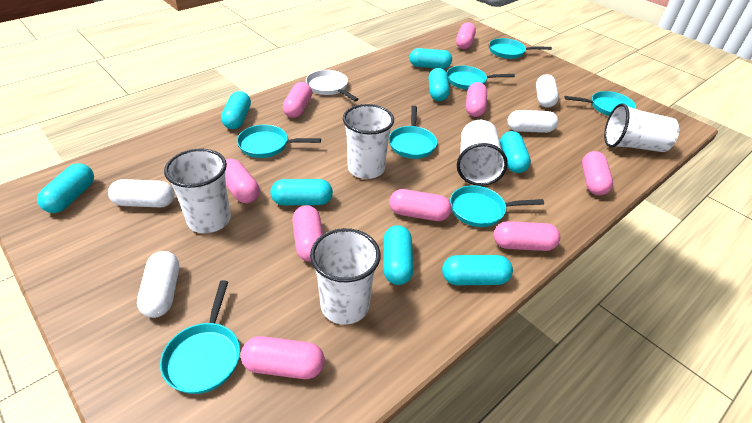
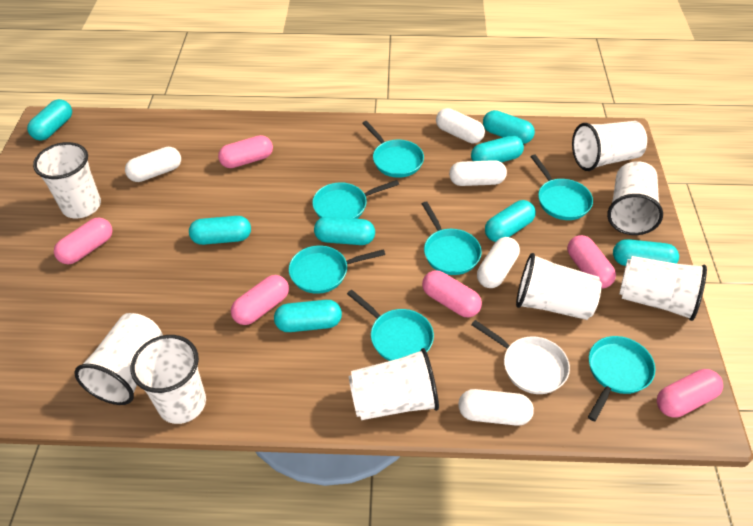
pink capsule: 9 -> 6
white capsule: 4 -> 5
white cup: 5 -> 8

